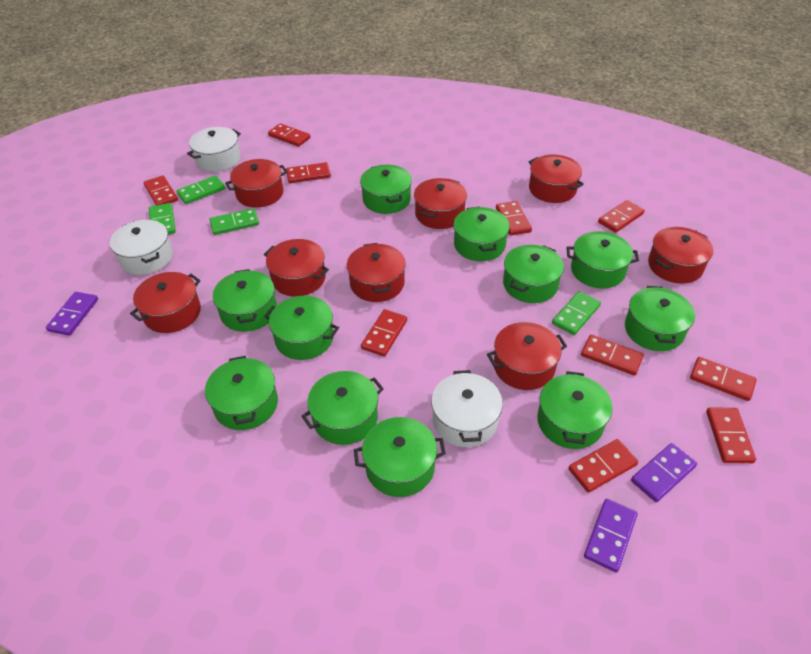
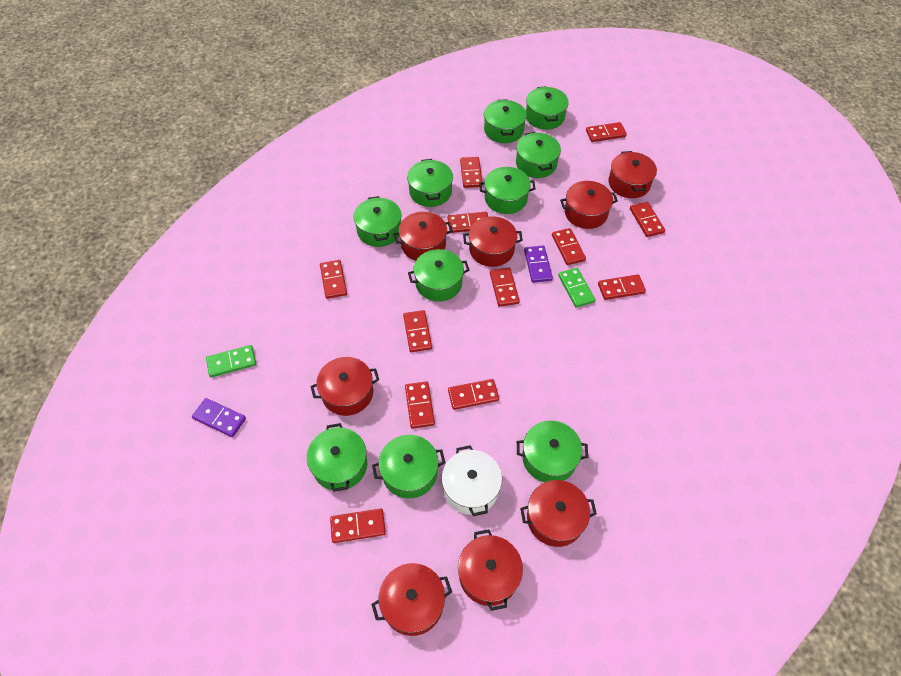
green domino: 4 -> 2
green pot: 11 -> 10
purple domino: 3 -> 2
red domino: 10 -> 12
white pot: 3 -> 1

